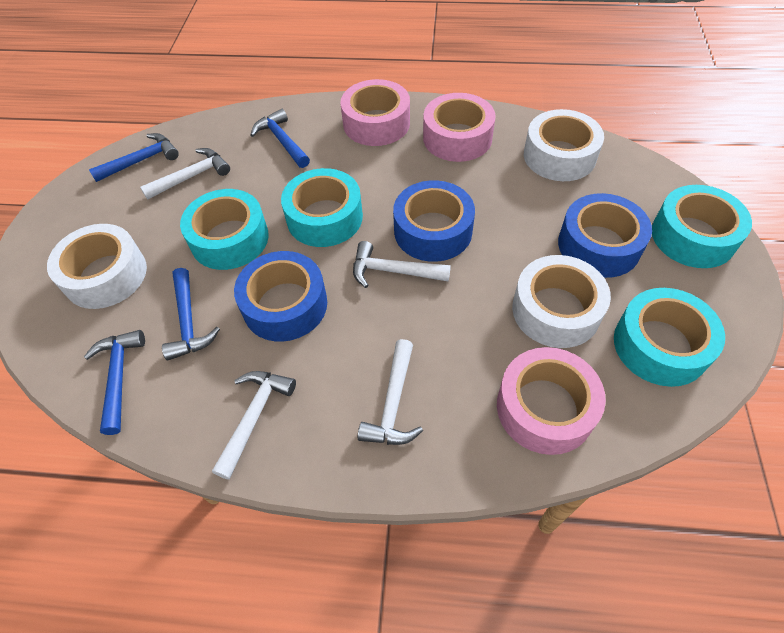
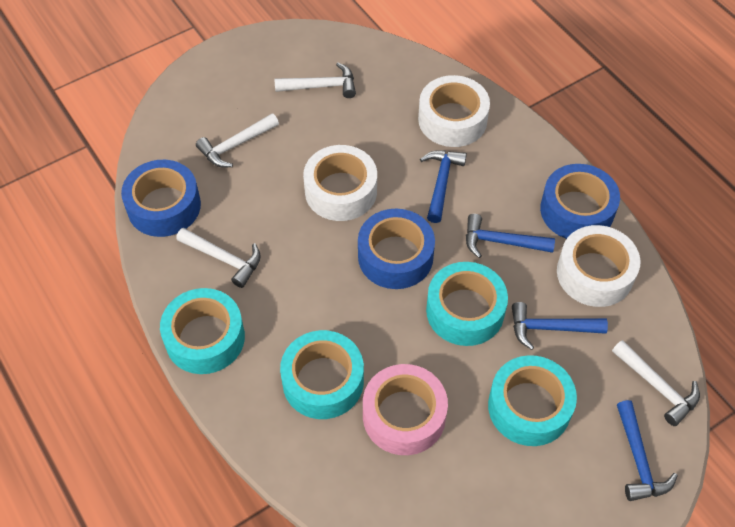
pink tape: 3 -> 1

